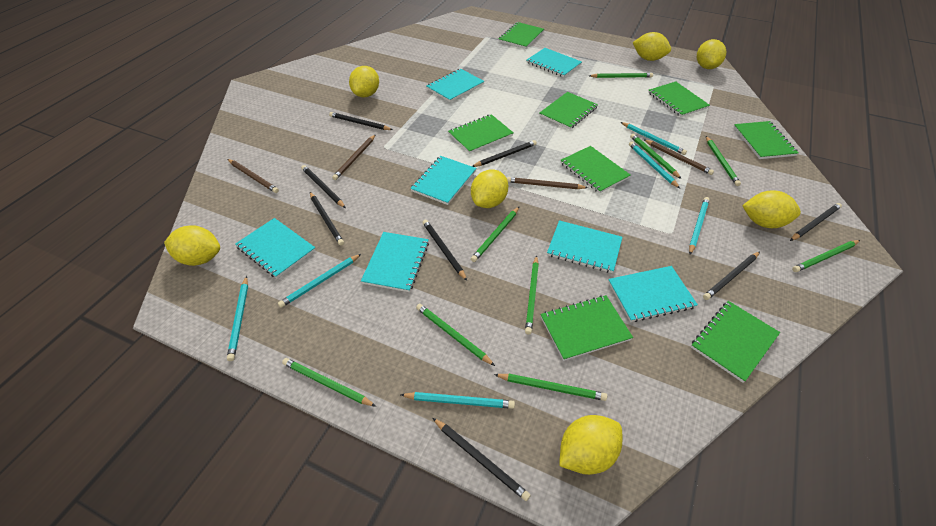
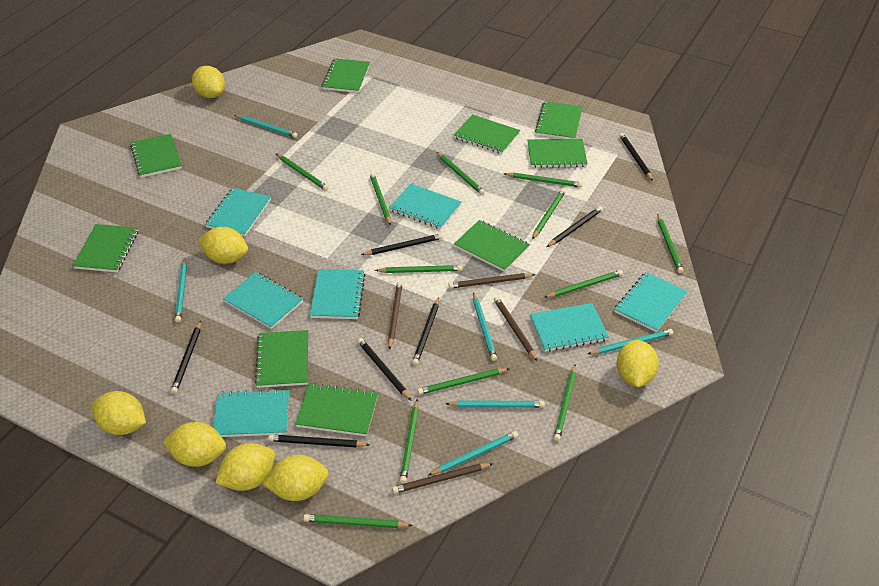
black pencil: 8 -> 7
green notebook: 8 -> 9
green pencil: 9 -> 12

